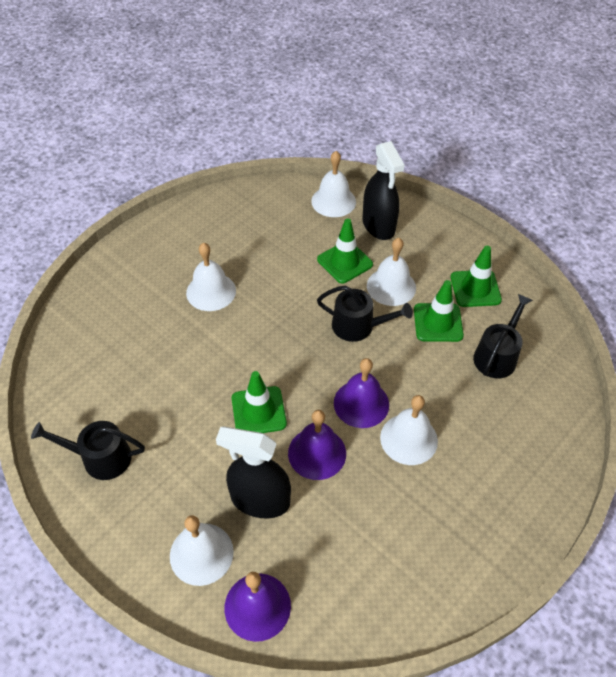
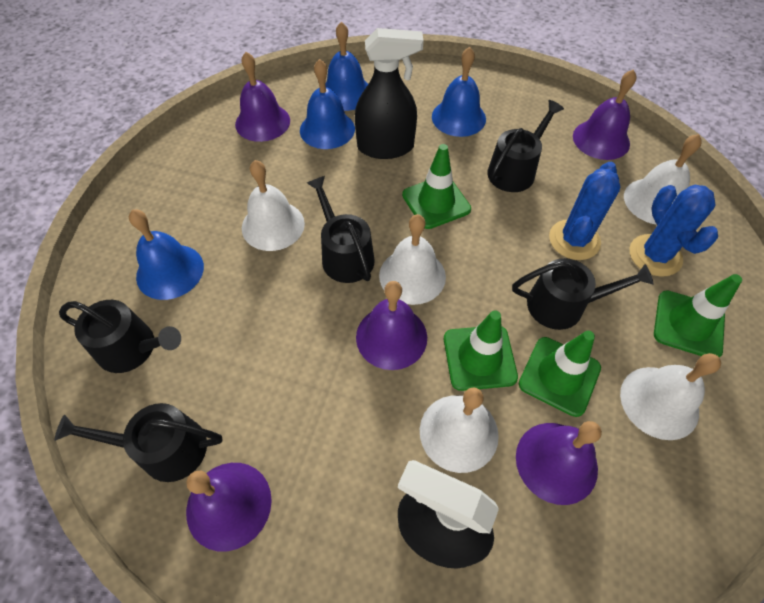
black watering can: 3 -> 5
blue bell: 0 -> 4
blue cactus: 0 -> 2
purple bell: 3 -> 5

